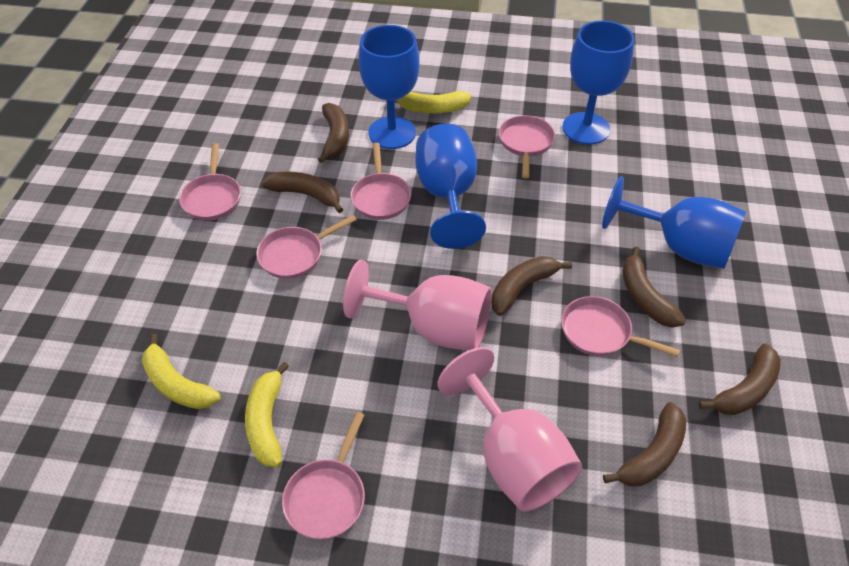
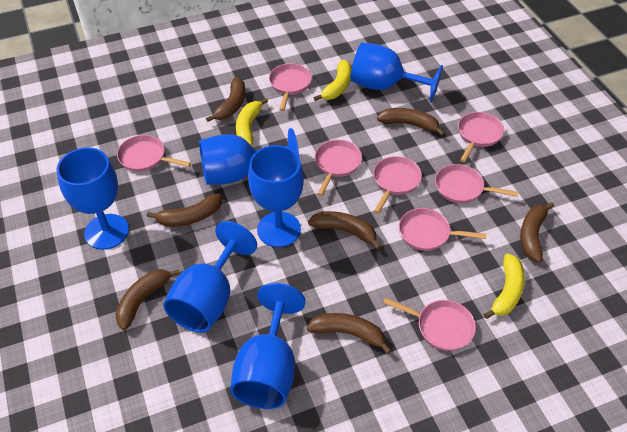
blue goblet: 4 -> 6
brown banana: 6 -> 7
pink goblet: 2 -> 0
pink pan: 6 -> 8

